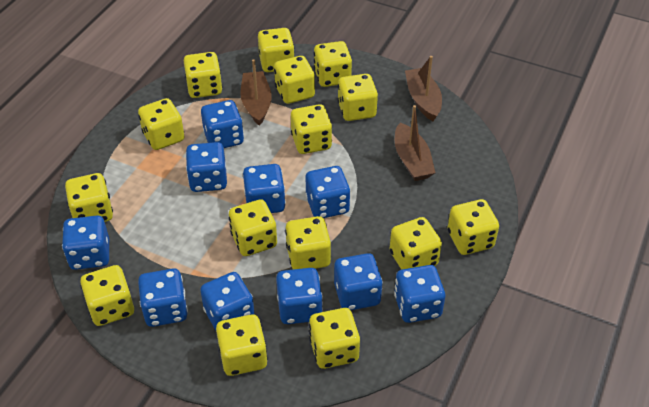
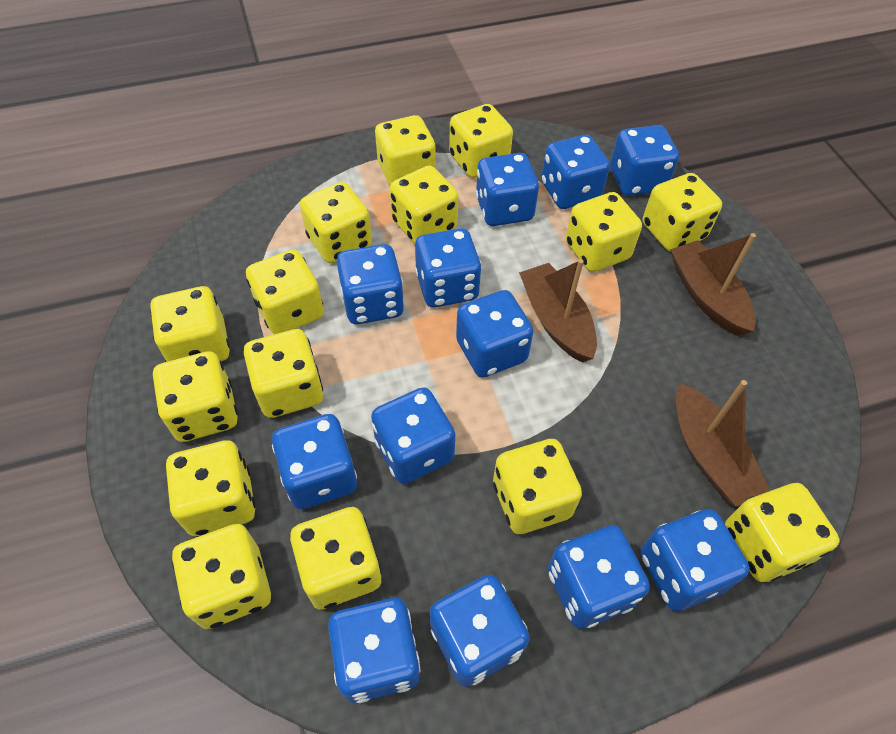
blue dice: 10 -> 12

